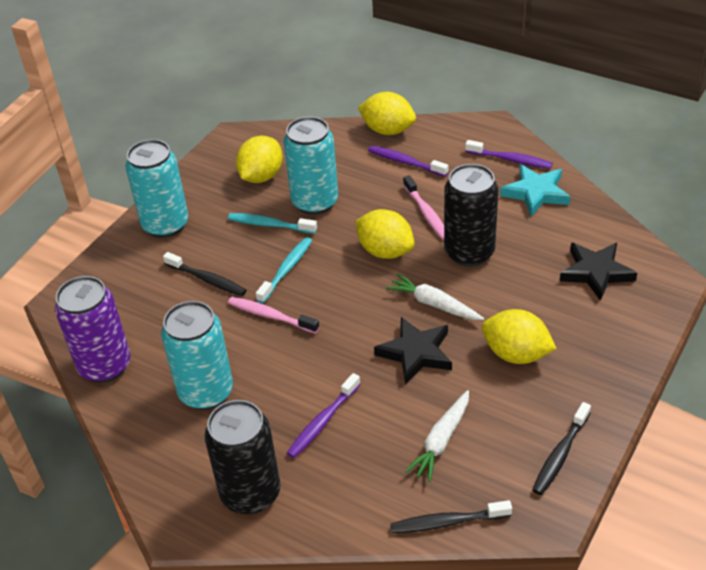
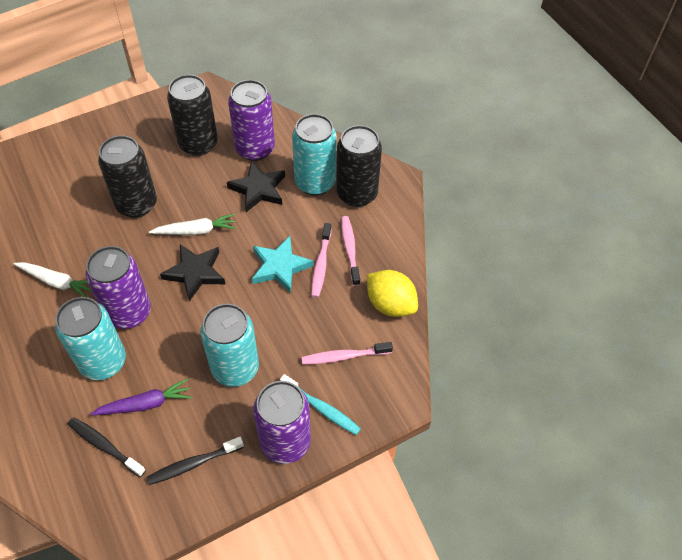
black can: 2 -> 3
black toothbrush: 3 -> 2
pink toothbrush: 2 -> 3
purple can: 1 -> 3
purple carrot: 0 -> 1
purple toothbrush: 3 -> 0
turquoise toothbrush: 2 -> 1
yellow lemon: 4 -> 1

